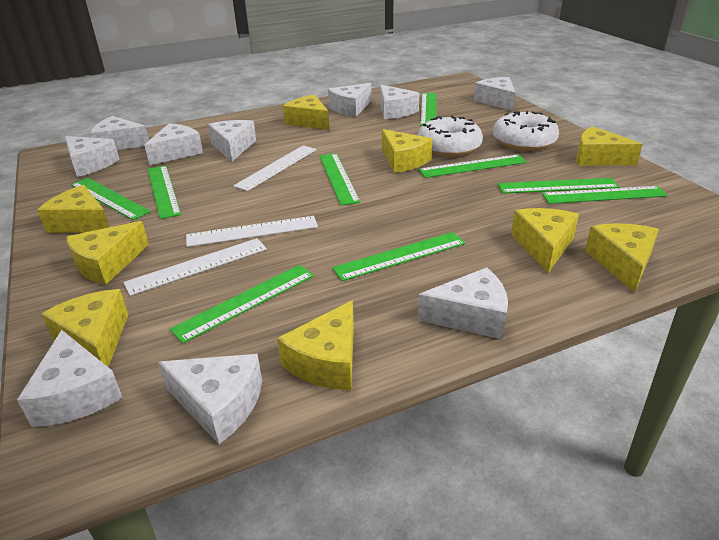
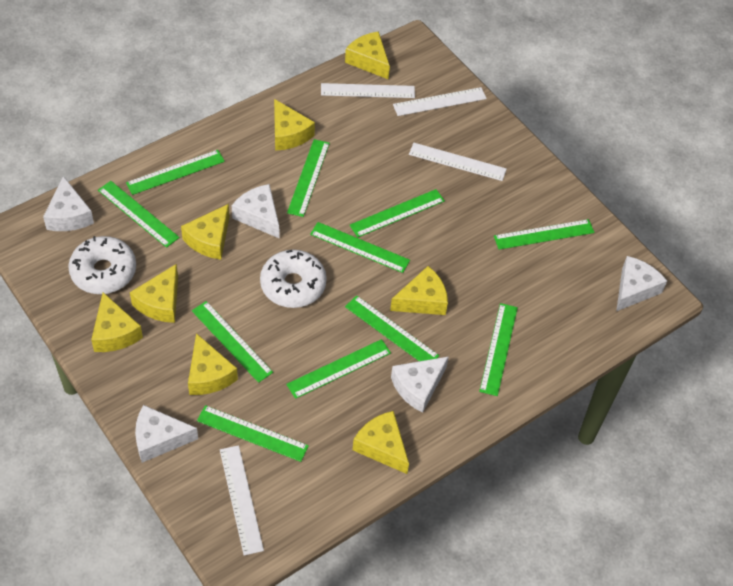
green ruler: 9 -> 11
white cheese: 10 -> 5
white ruler: 3 -> 4
yellow cheese: 9 -> 8

